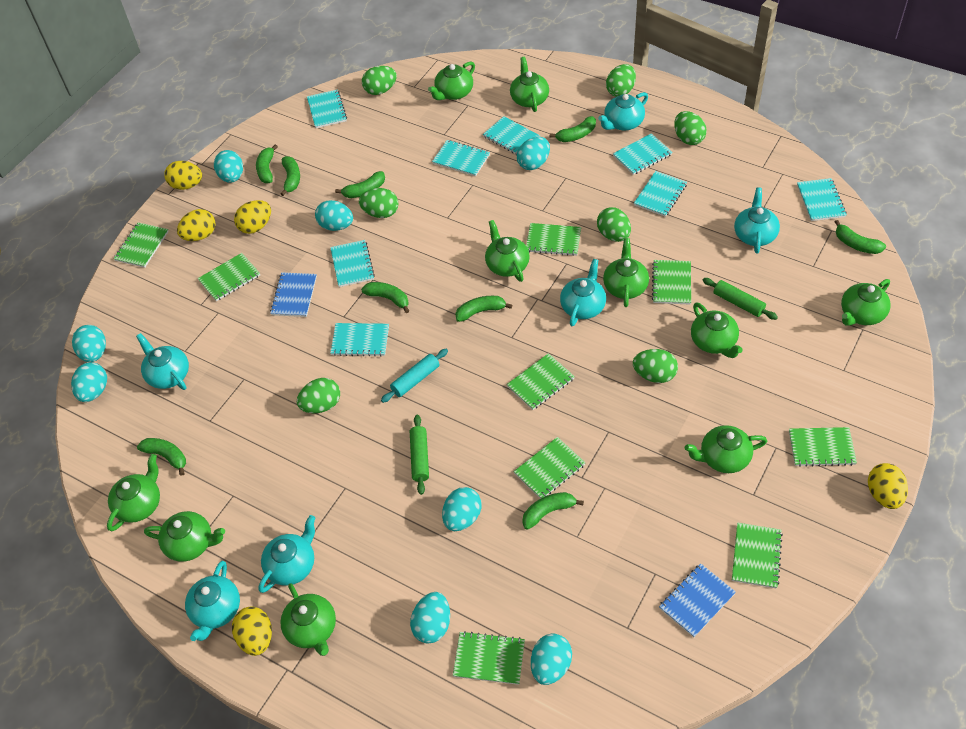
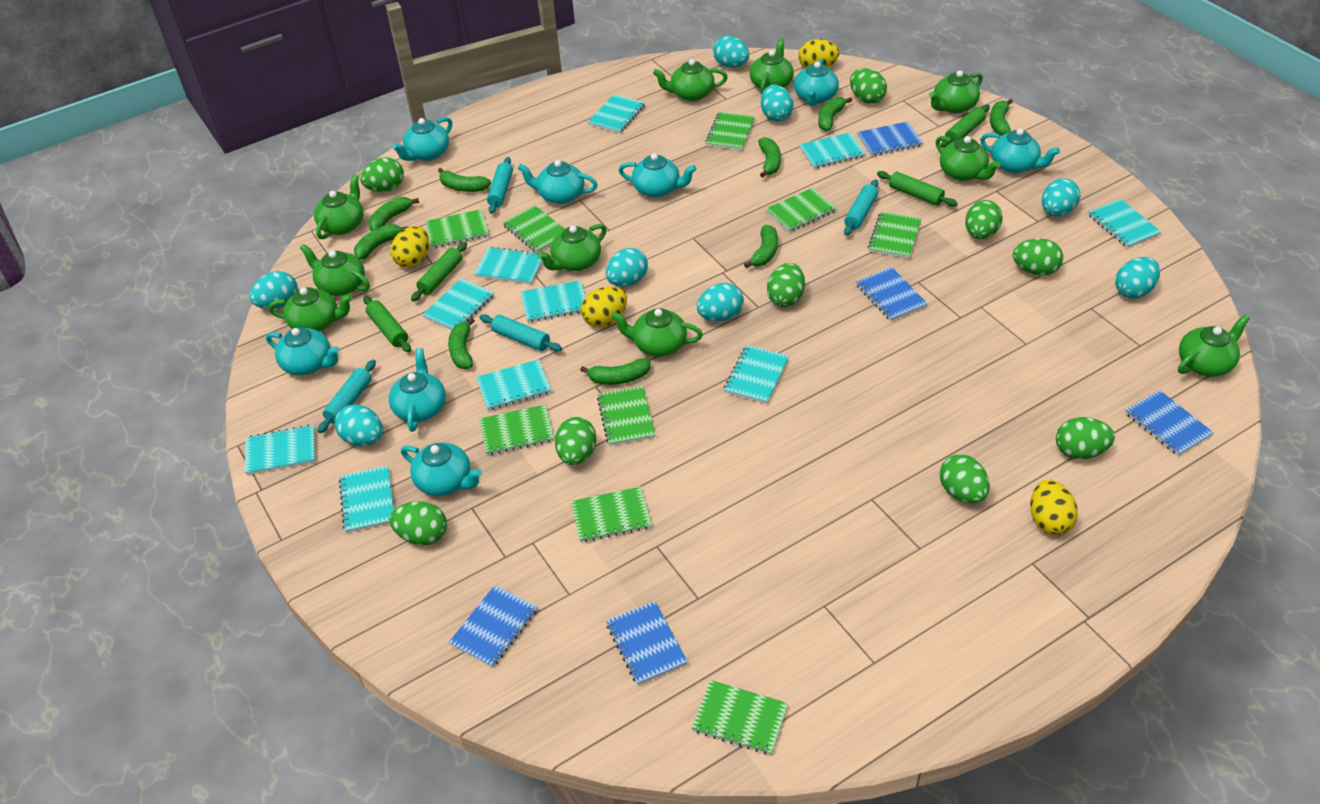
blue notebook: 2 -> 5
green egg: 7 -> 9
green rolling pin: 2 -> 4
turquoise notebook: 8 -> 10
turquoise rolling pin: 1 -> 4
turquoise teapot: 6 -> 8
yellow egg: 5 -> 4

